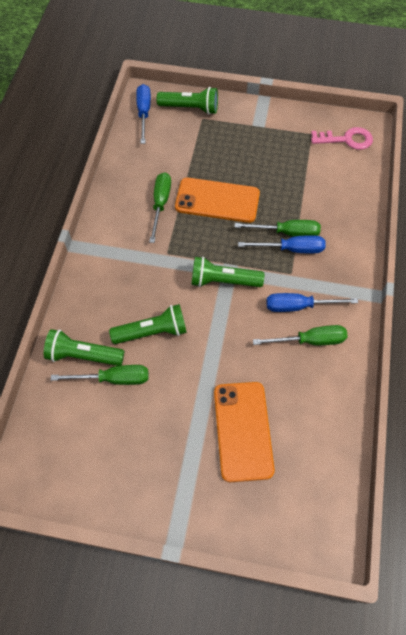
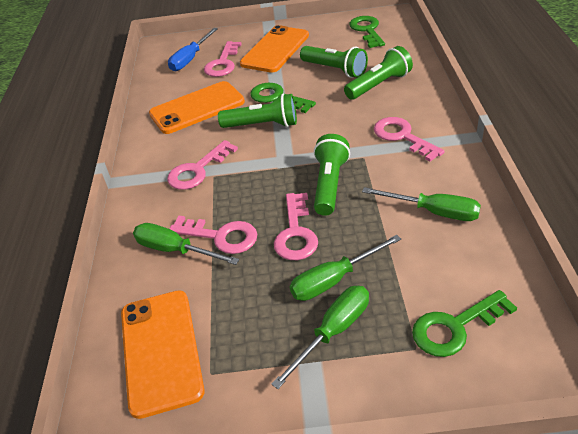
blue screwdriver: 3 -> 1
green key: 0 -> 3
orange phone: 2 -> 3
pink key: 1 -> 5

